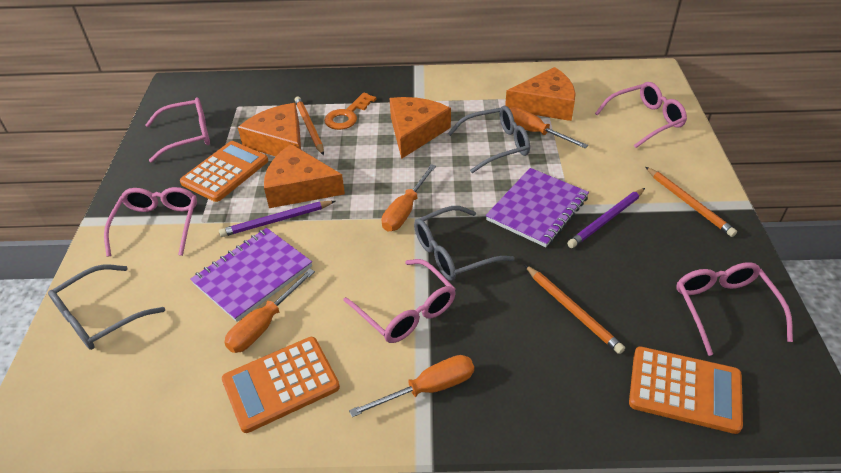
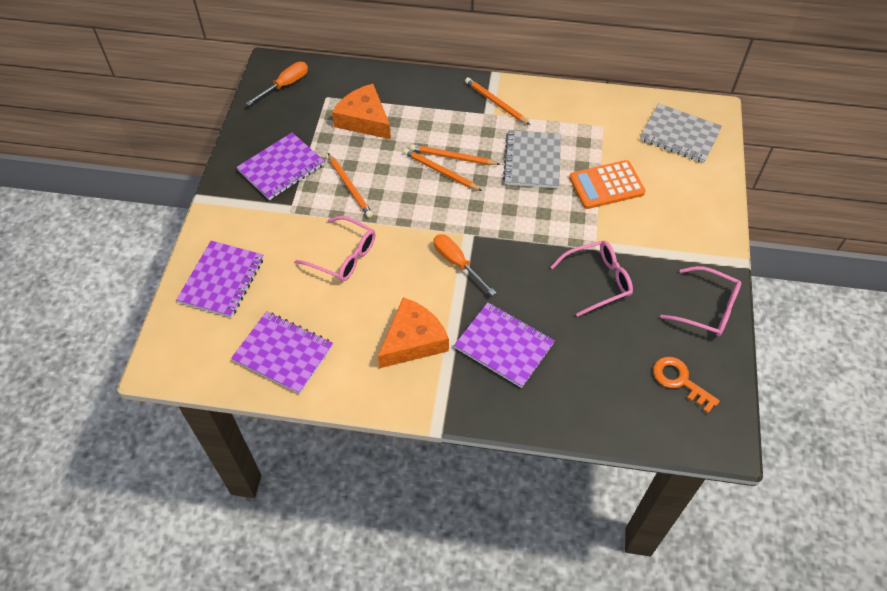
grey glasses: 3 -> 0
grey notebook: 0 -> 2
orange calculator: 3 -> 1
orange cheese: 4 -> 2
orange pencil: 3 -> 4
orange screwdriver: 4 -> 2
pink glasses: 5 -> 3
purple notebook: 2 -> 4
purple pencil: 2 -> 0

